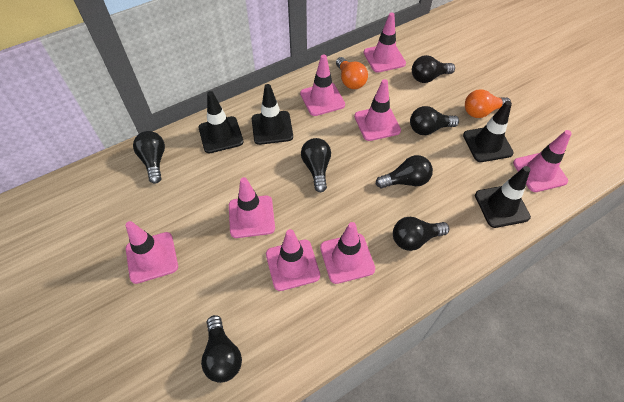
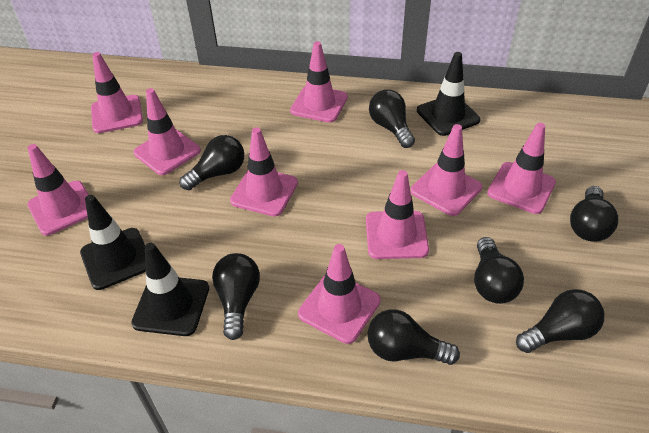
black traffic cone: 4 -> 3
orange light bulb: 2 -> 0
pink traffic cone: 8 -> 9

